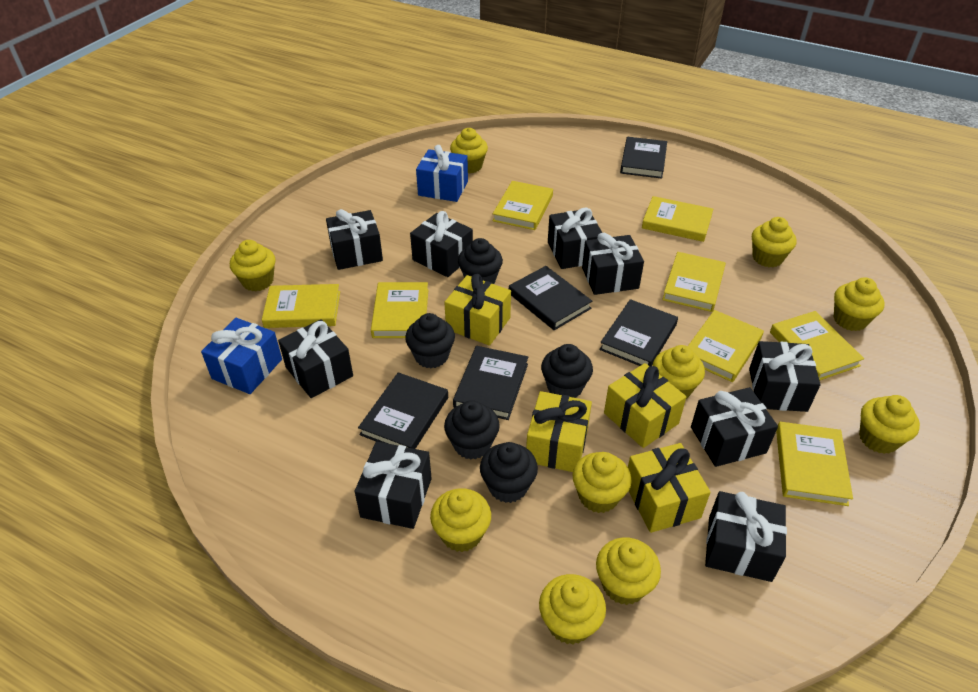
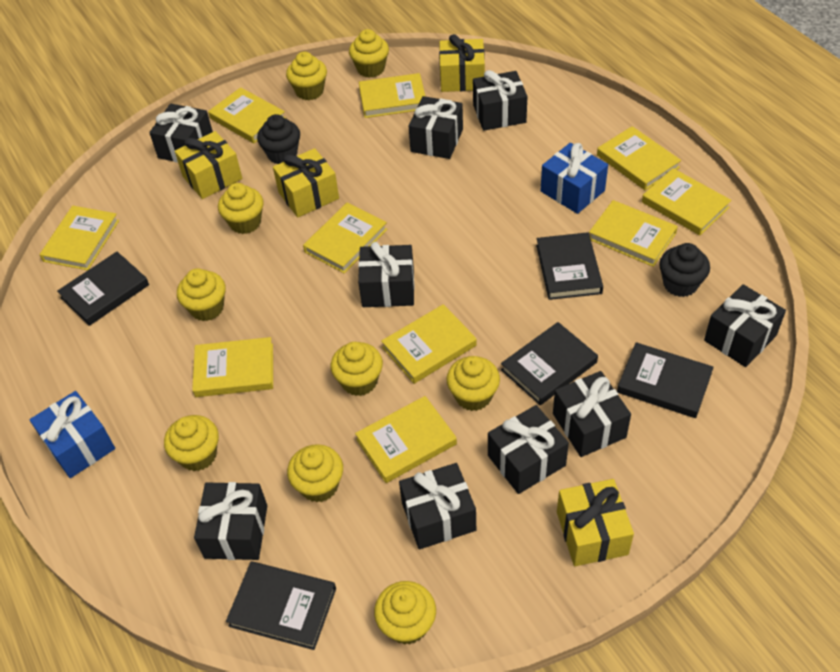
black cupcake: 5 -> 2
yellow book: 8 -> 10
yellow cupcake: 10 -> 9

